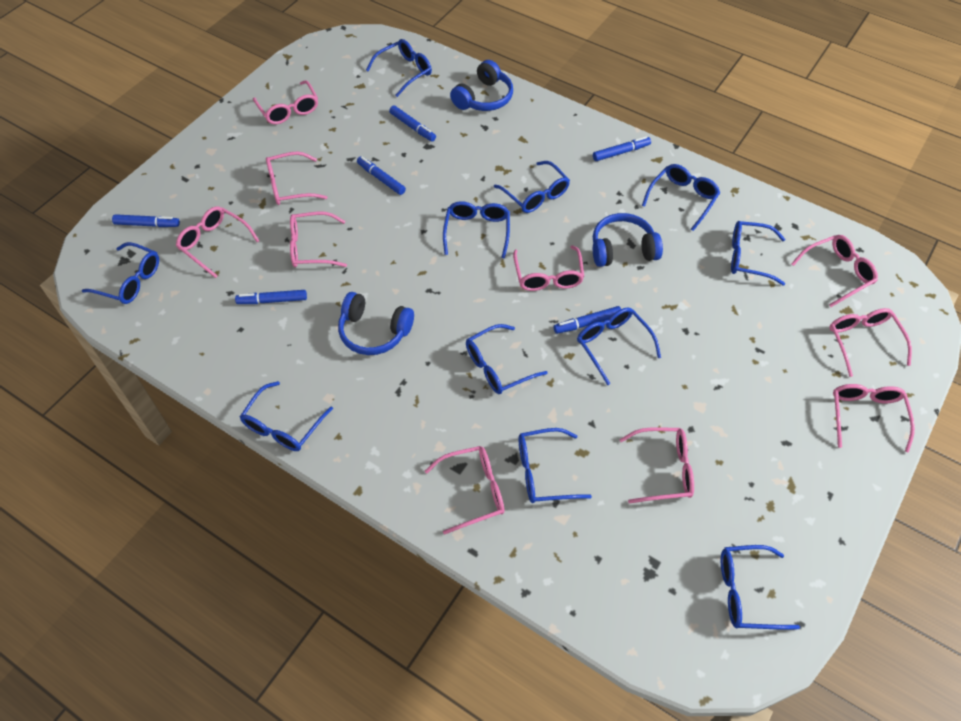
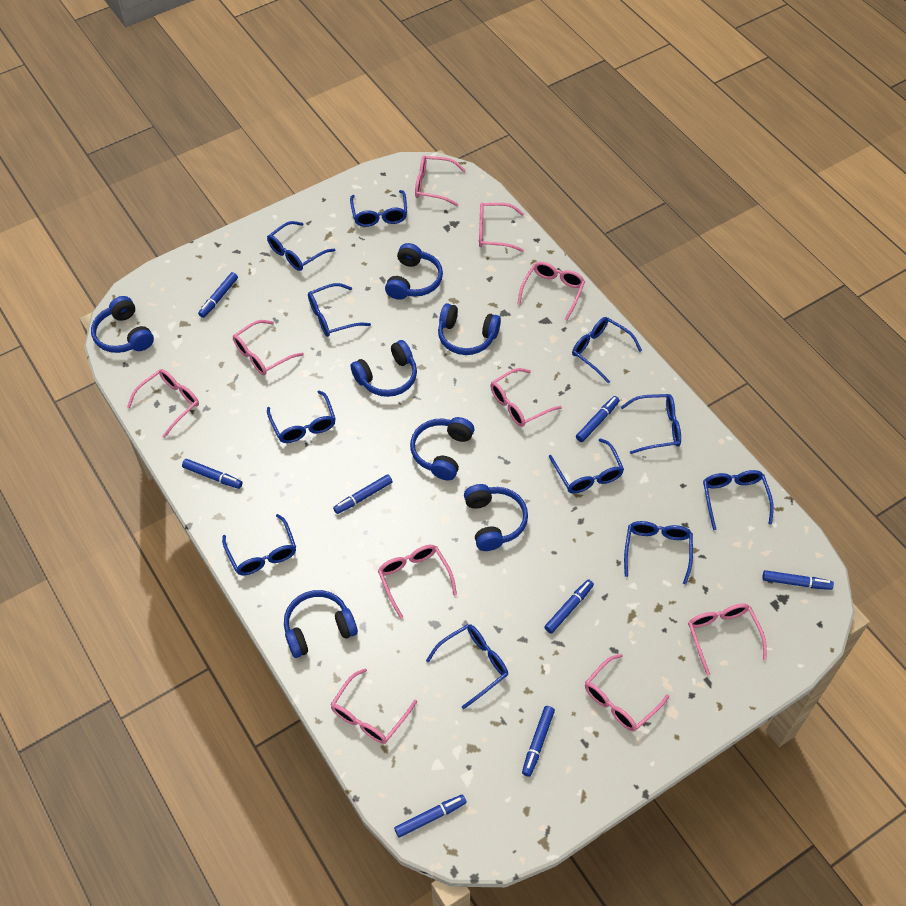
blue headphones: 3 -> 7
blue marker: 6 -> 8

